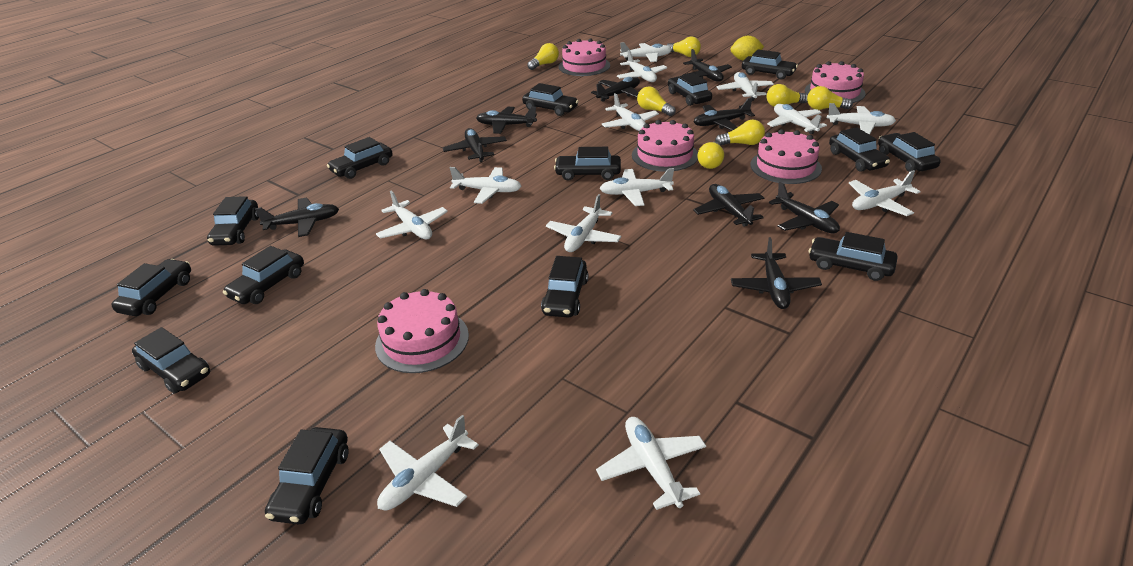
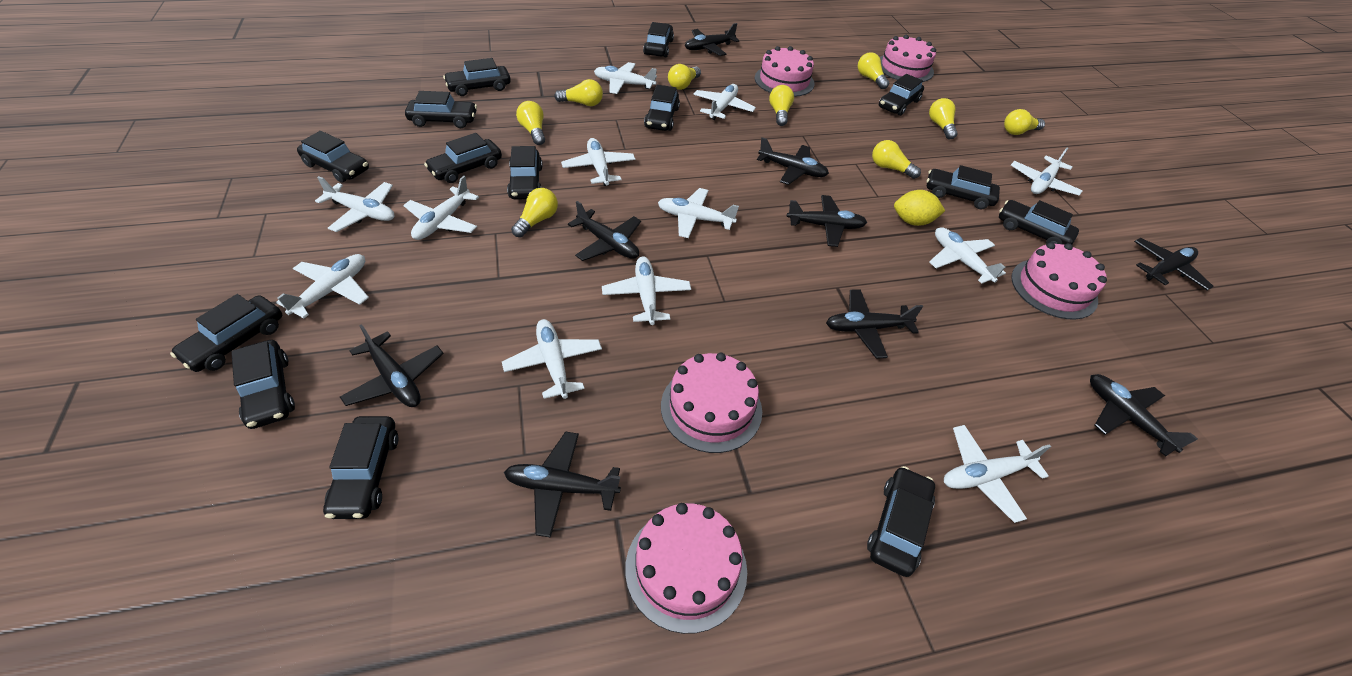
white plane: 13 -> 12
yellow light bulb: 7 -> 9

